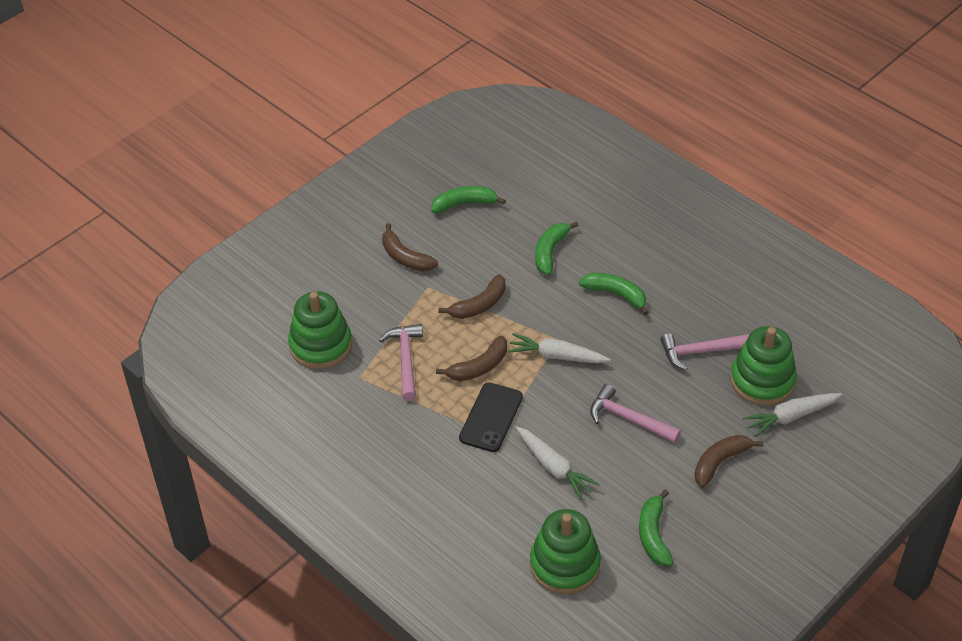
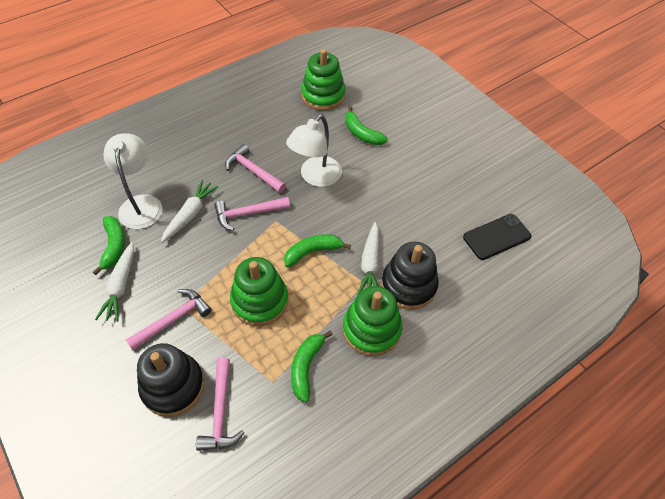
black stacking toy: 0 -> 2
brown banana: 4 -> 0
pink hammer: 3 -> 4
white lamp: 0 -> 2

